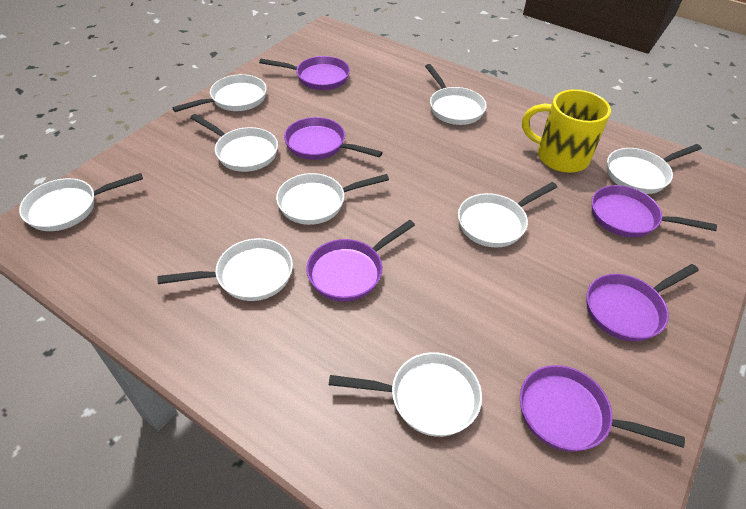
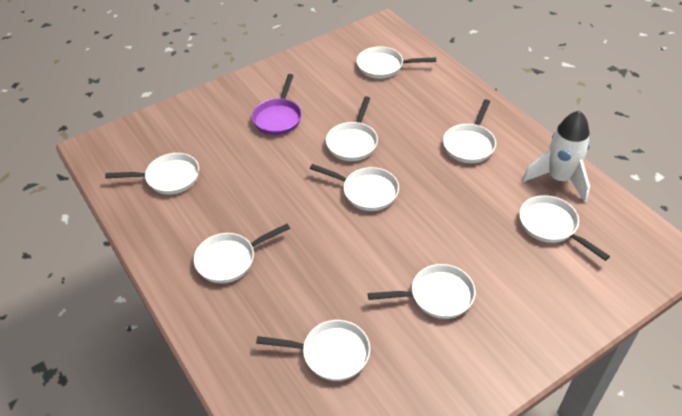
purple pan: 6 -> 1
white rocket: 0 -> 1
yellow mug: 1 -> 0

